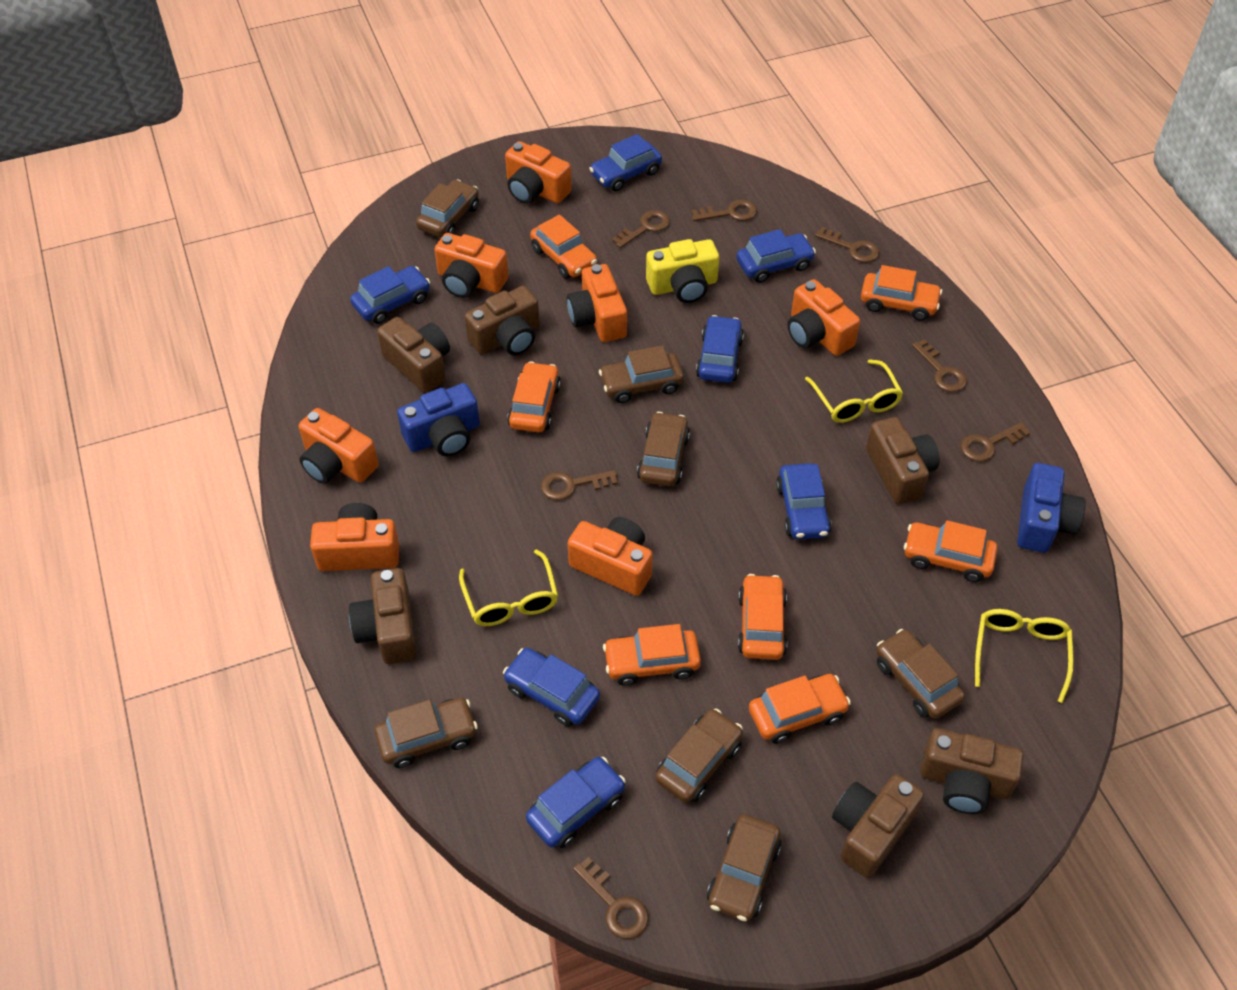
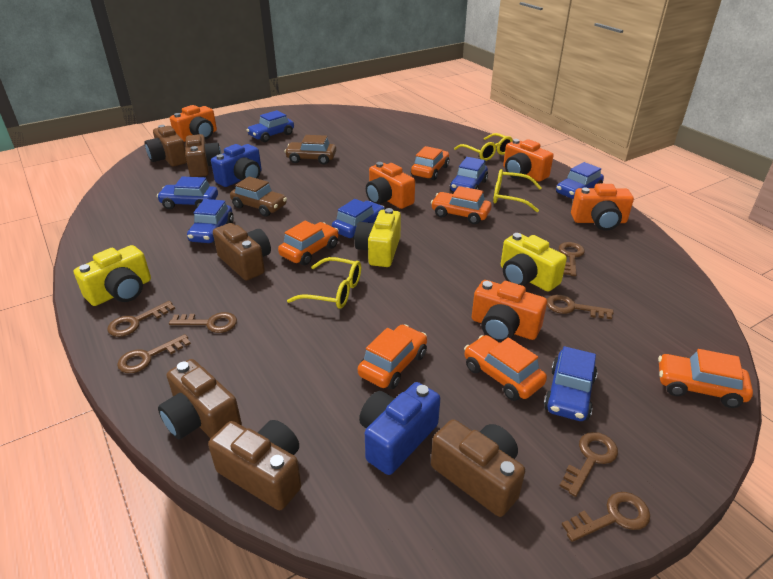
brown car: 7 -> 2
orange camera: 7 -> 5
orange car: 7 -> 6
yellow camera: 1 -> 3

